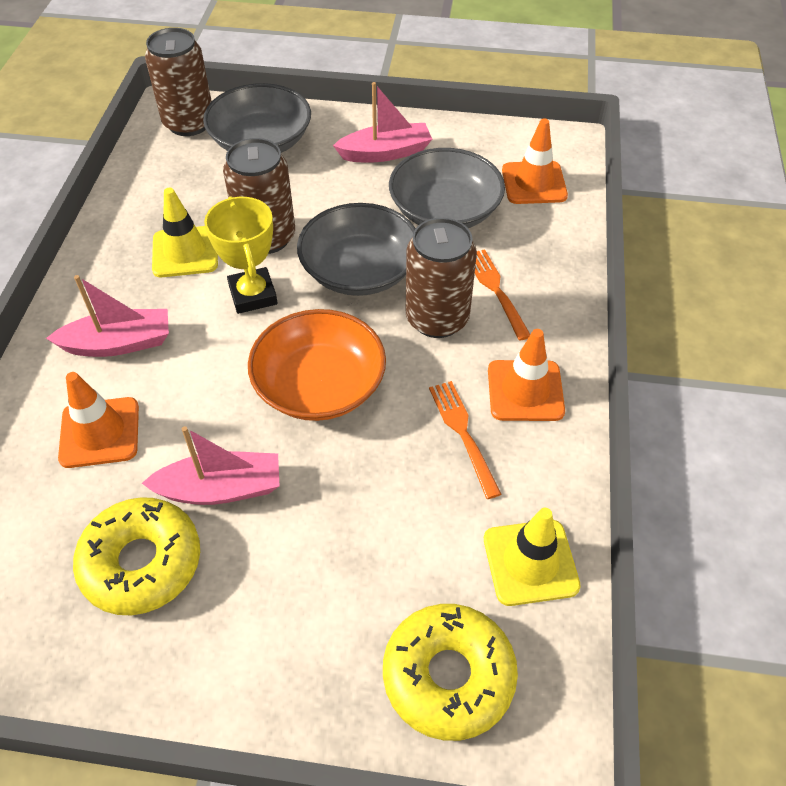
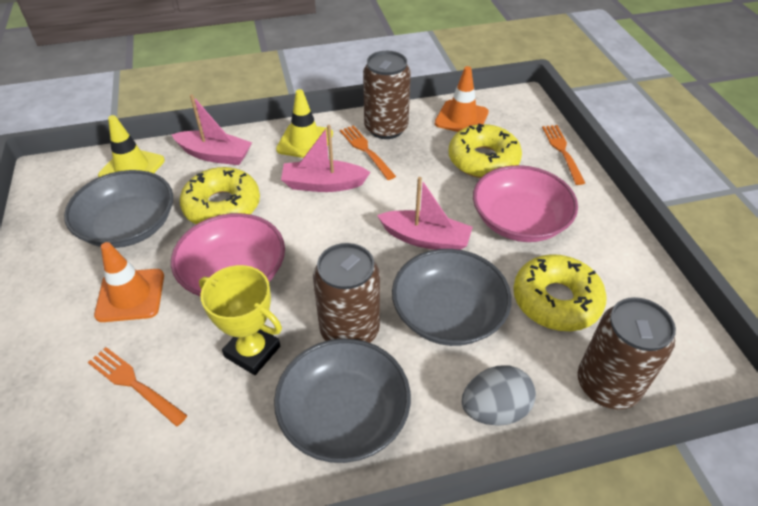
grey egg: 0 -> 1
orange bowl: 1 -> 0
orange fork: 2 -> 3
orange traffic cone: 3 -> 2
pink bowl: 0 -> 2
yellow donut: 2 -> 3

